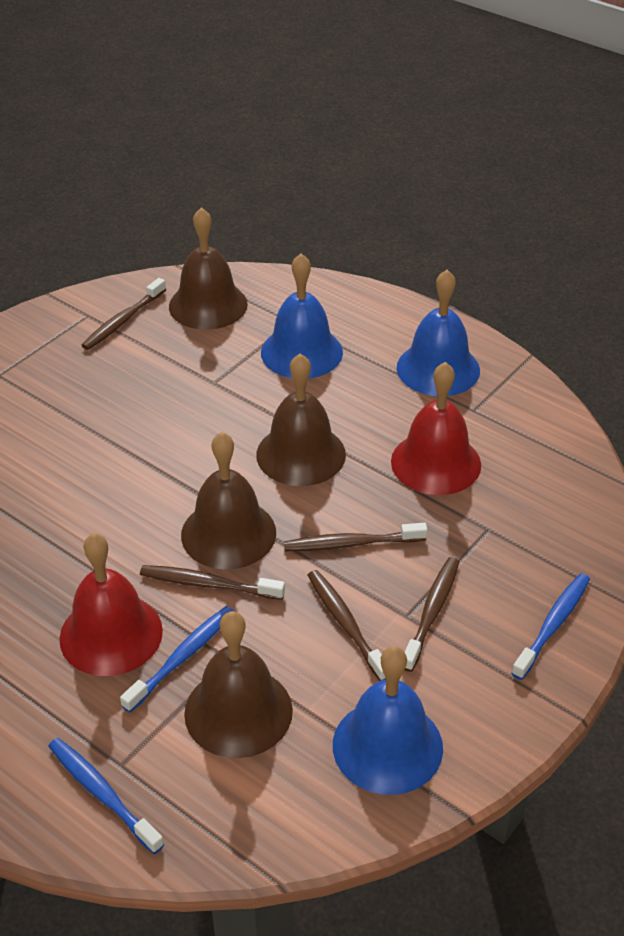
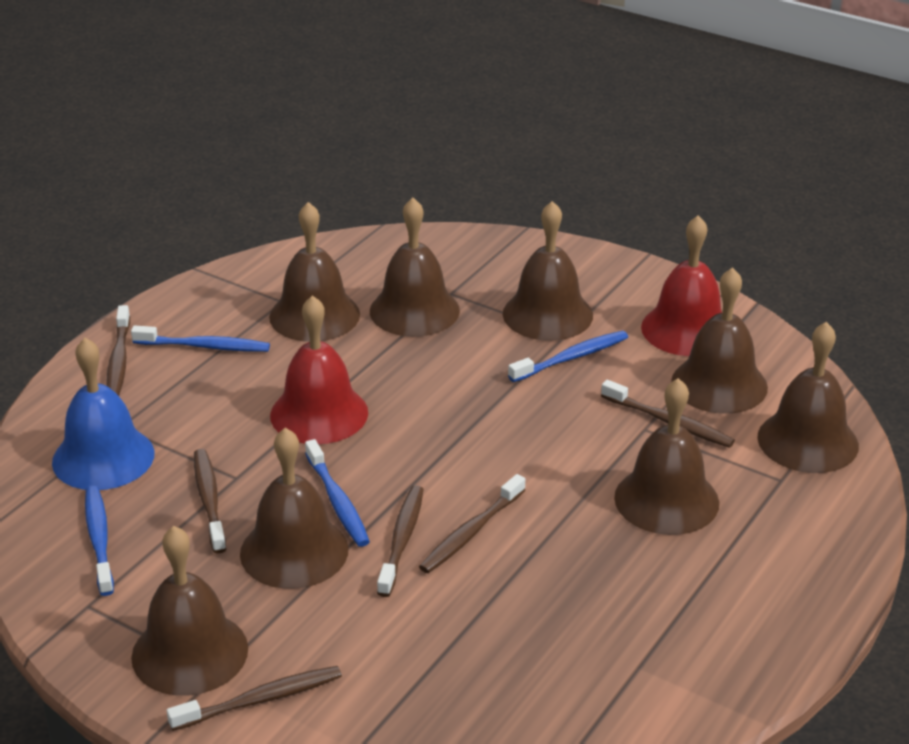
blue bell: 3 -> 1
blue toothbrush: 3 -> 4
brown bell: 4 -> 8
brown toothbrush: 5 -> 6

